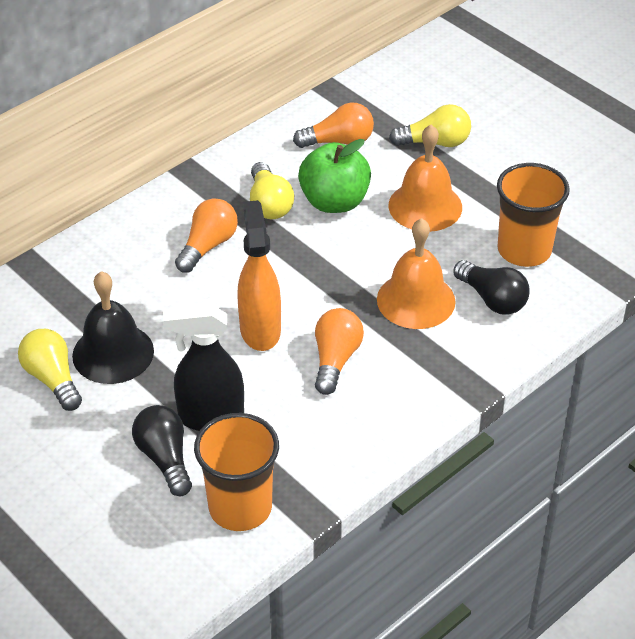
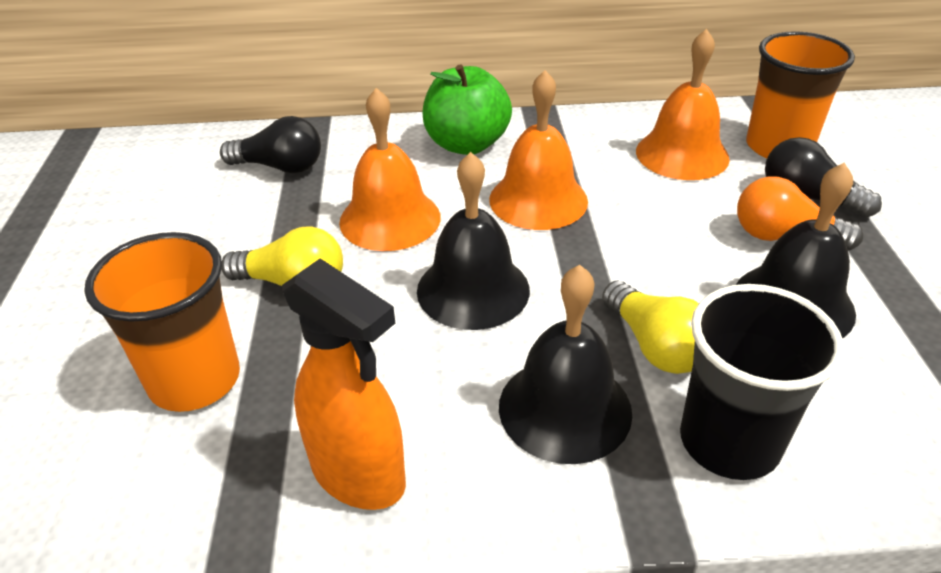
black bell: 1 -> 3
black cup: 0 -> 1
black spray bottle: 1 -> 0
orange bell: 2 -> 3
orange light bulb: 3 -> 1
yellow light bulb: 3 -> 2

